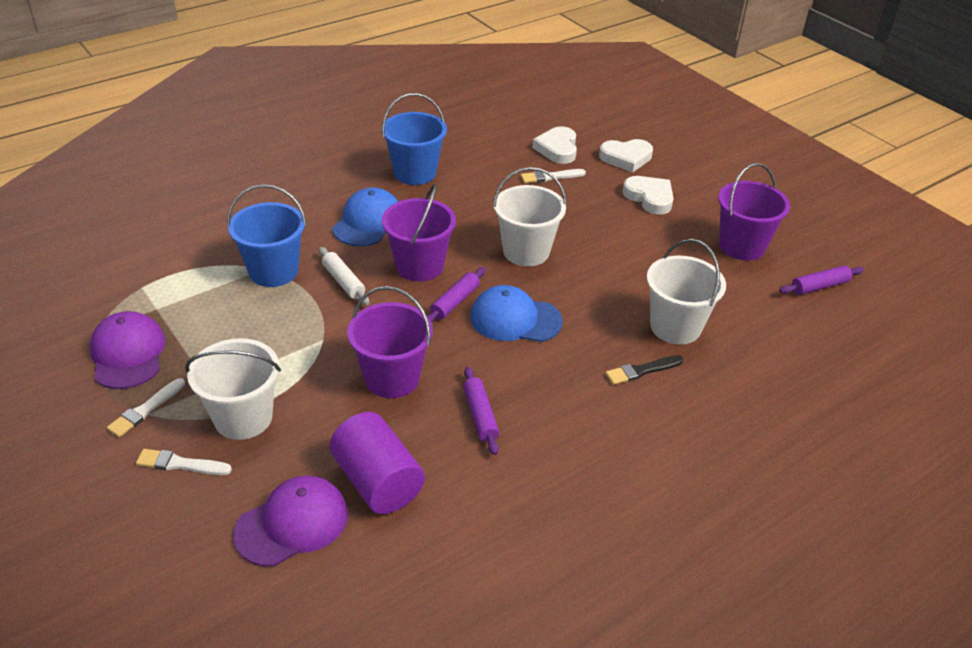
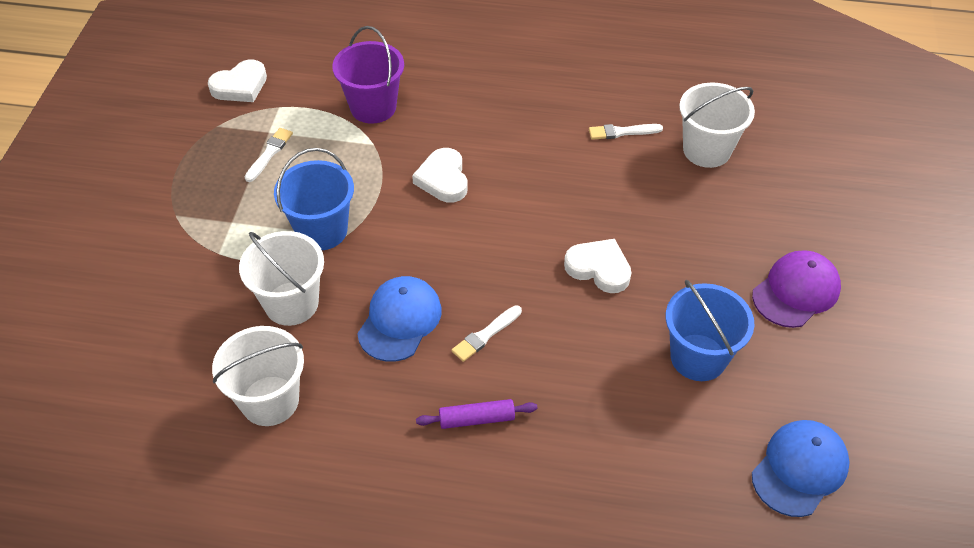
black brush: 1 -> 0
purple bucket: 3 -> 1
purple cap: 2 -> 1
purple cylinder: 1 -> 0
purple rolling pin: 3 -> 1
white rolling pin: 1 -> 0

